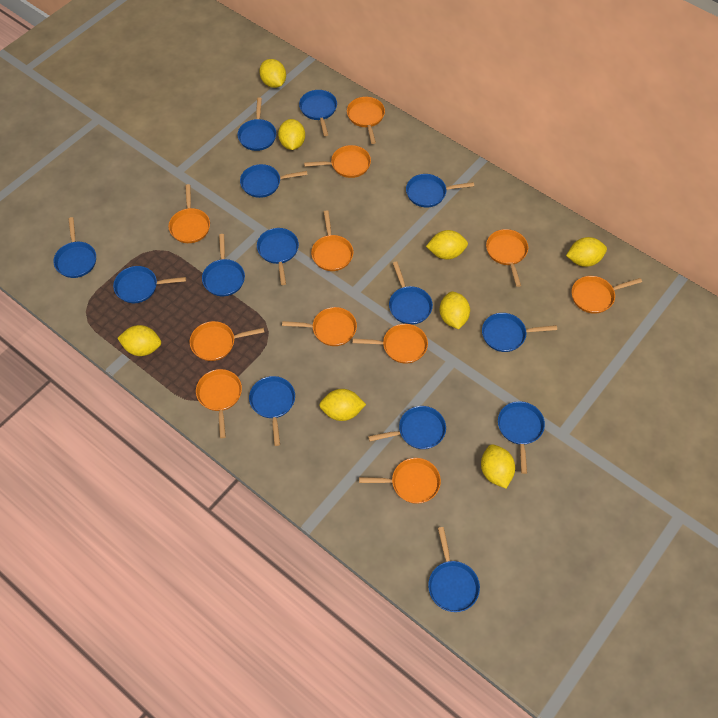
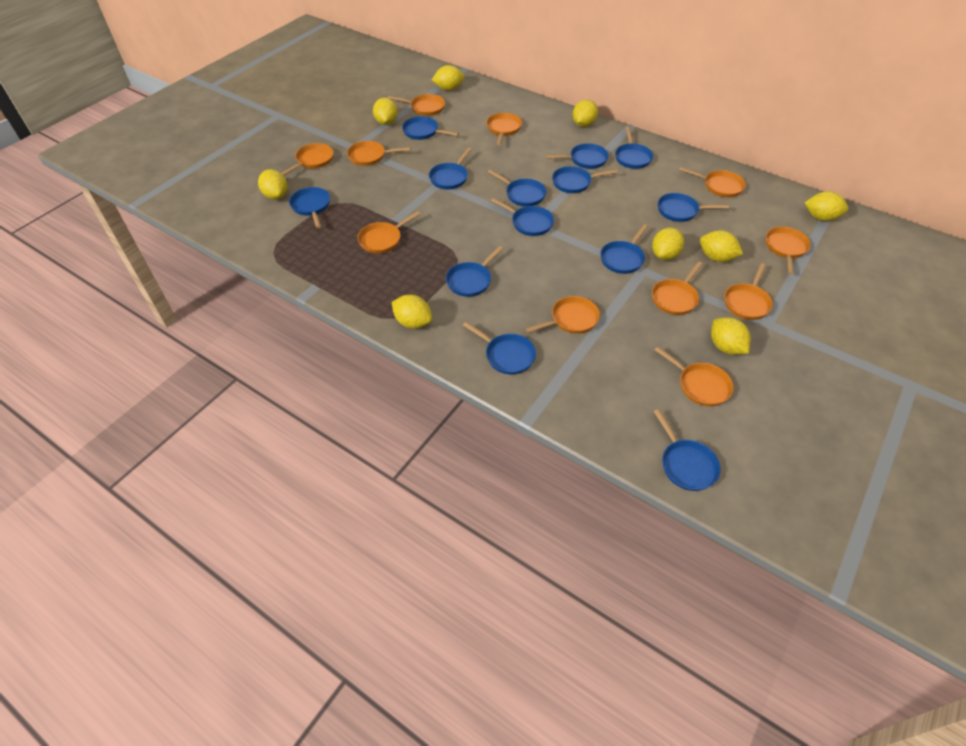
blue pan: 14 -> 13
yellow lemon: 8 -> 9

